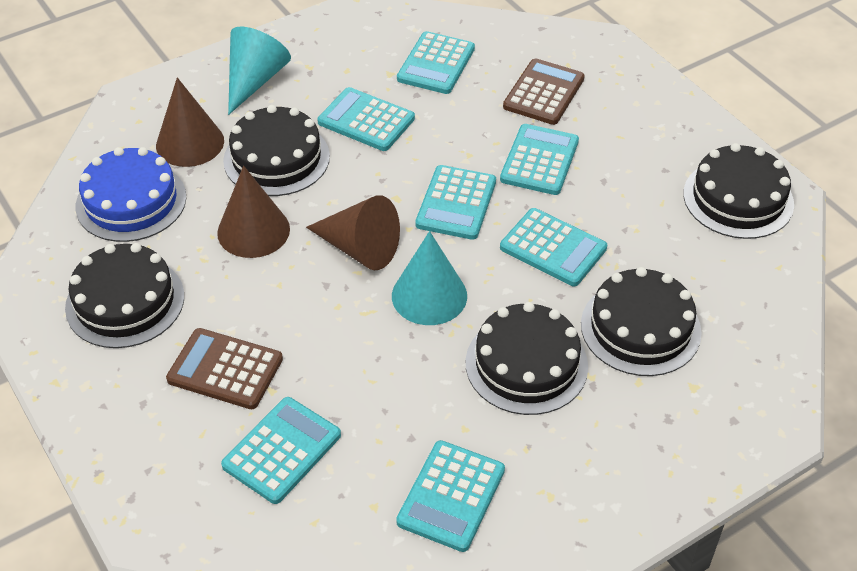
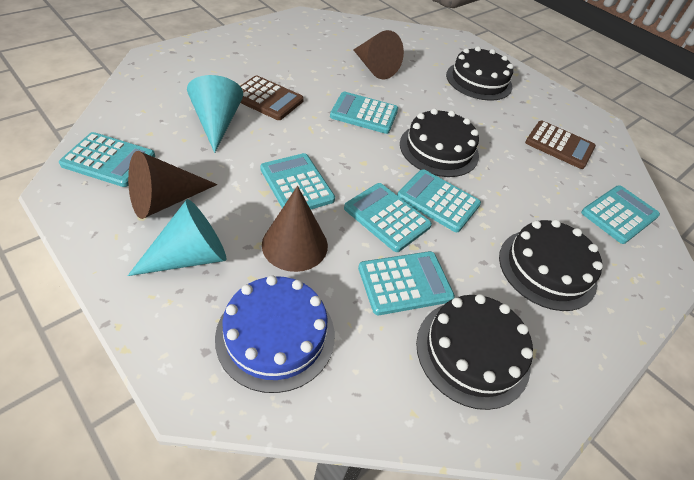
black cake: 5 -> 4

